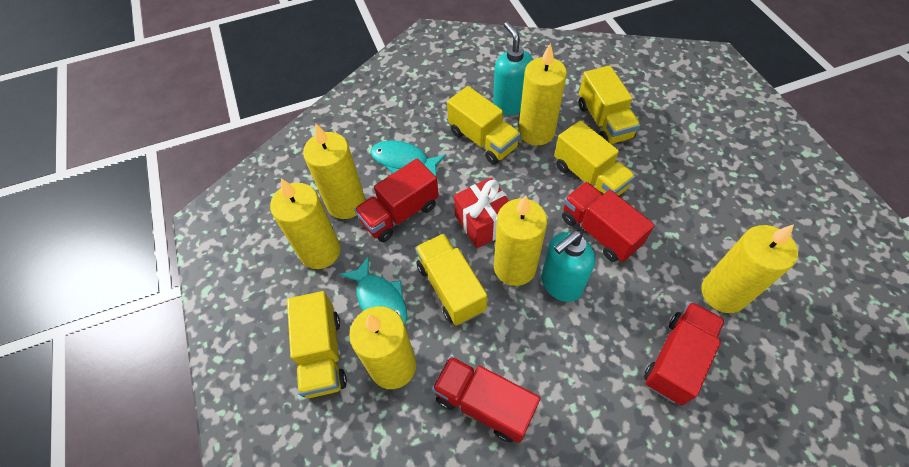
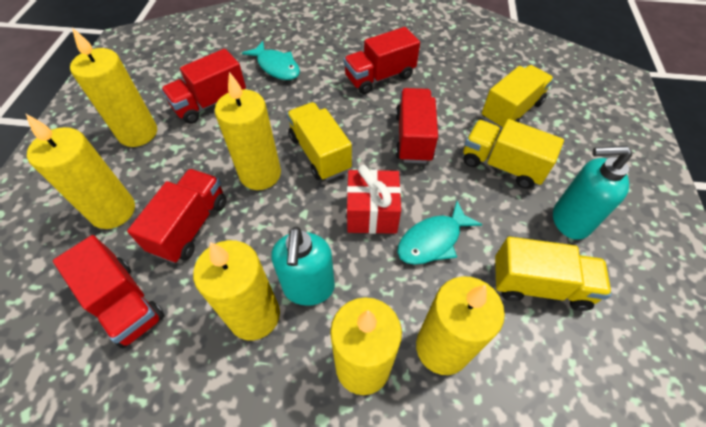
red truck: 4 -> 5
yellow truck: 5 -> 4

